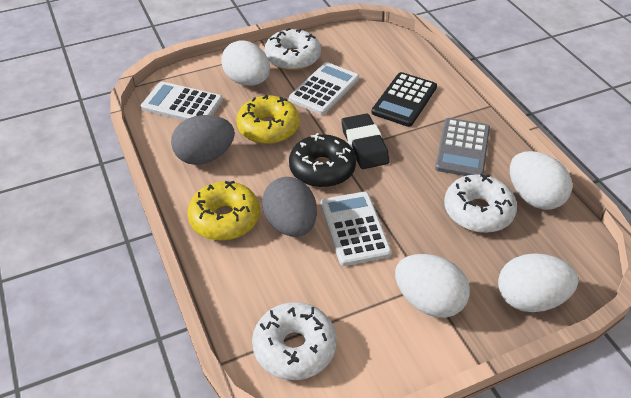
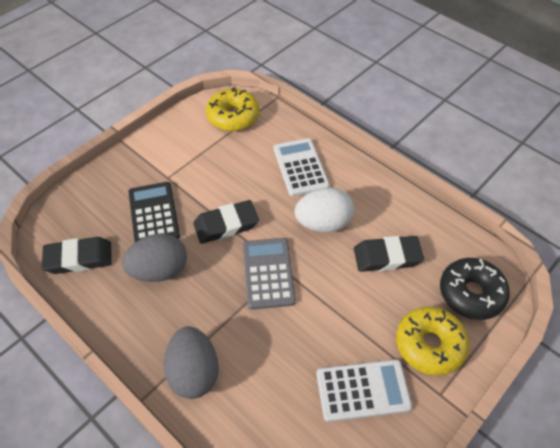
black eraser: 1 -> 3
white calculator: 3 -> 2
white donut: 3 -> 0
white egg: 4 -> 1

